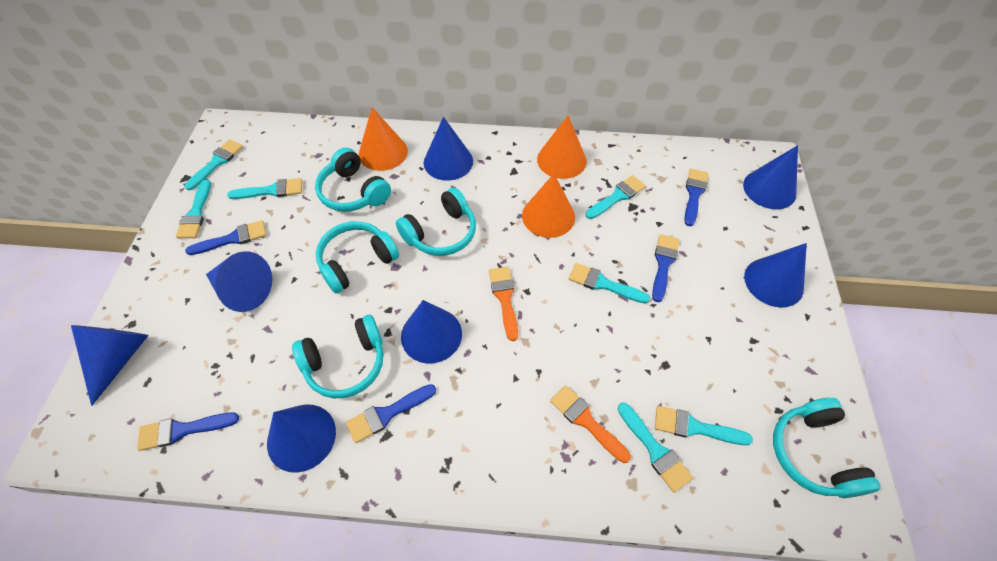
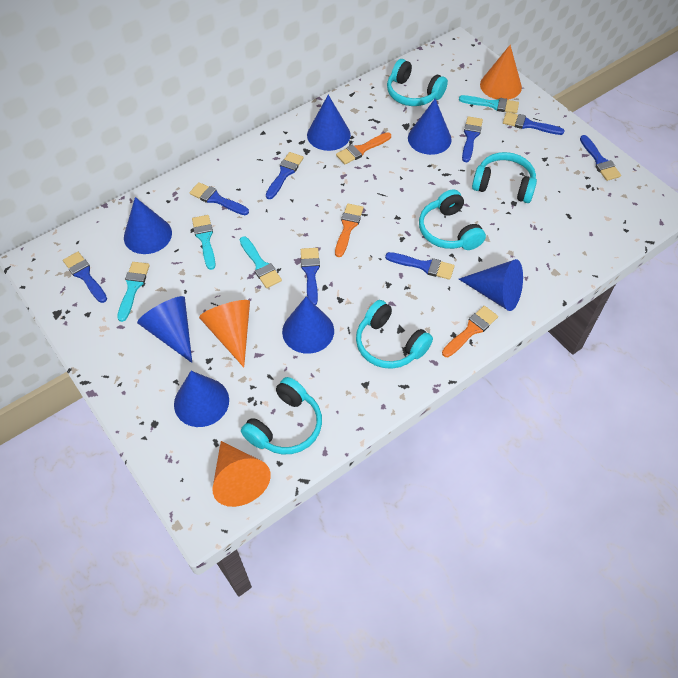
blue brush: 5 -> 8
orange brush: 2 -> 3
turquoise brush: 7 -> 4

